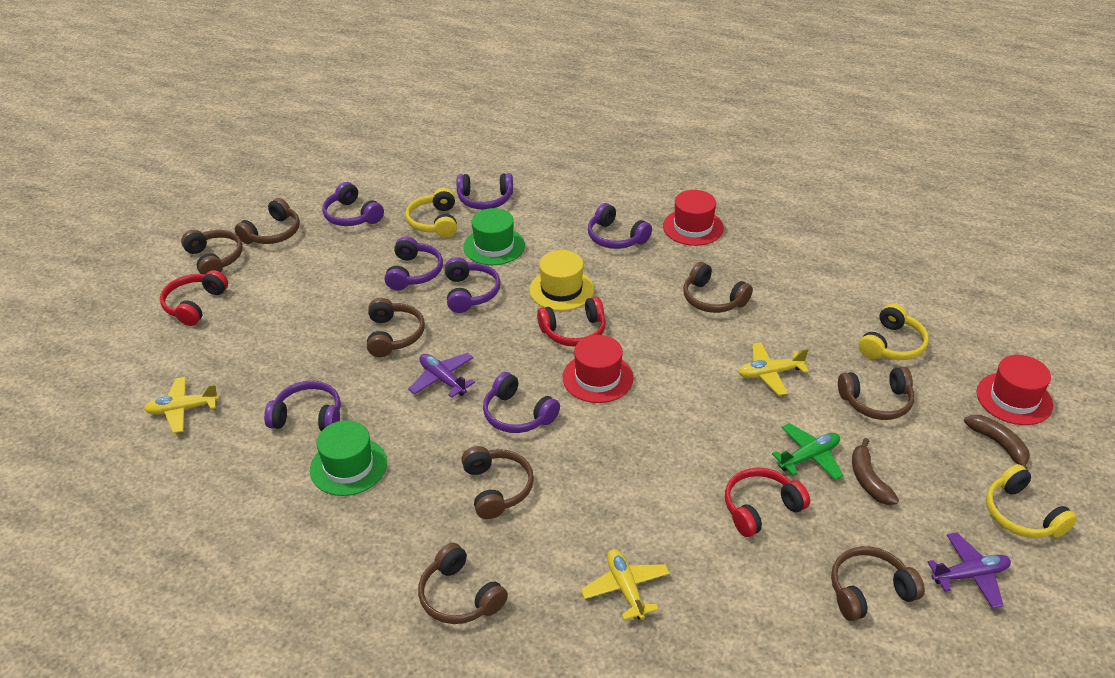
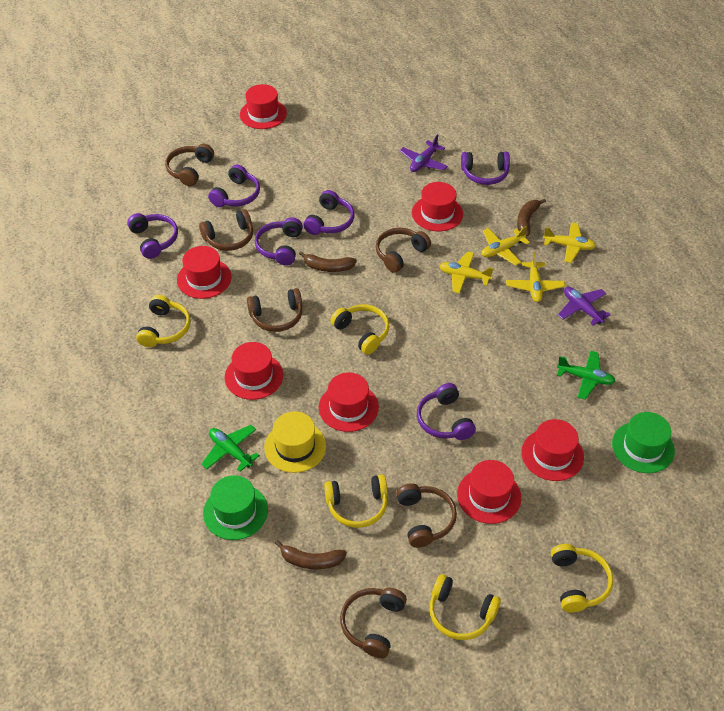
brown banana: 2 -> 3
brown headphones: 8 -> 6
green plane: 1 -> 2
purple headphones: 7 -> 6
red hat: 3 -> 7
red headphones: 3 -> 0
yellow headphones: 3 -> 5
yellow plane: 3 -> 4

